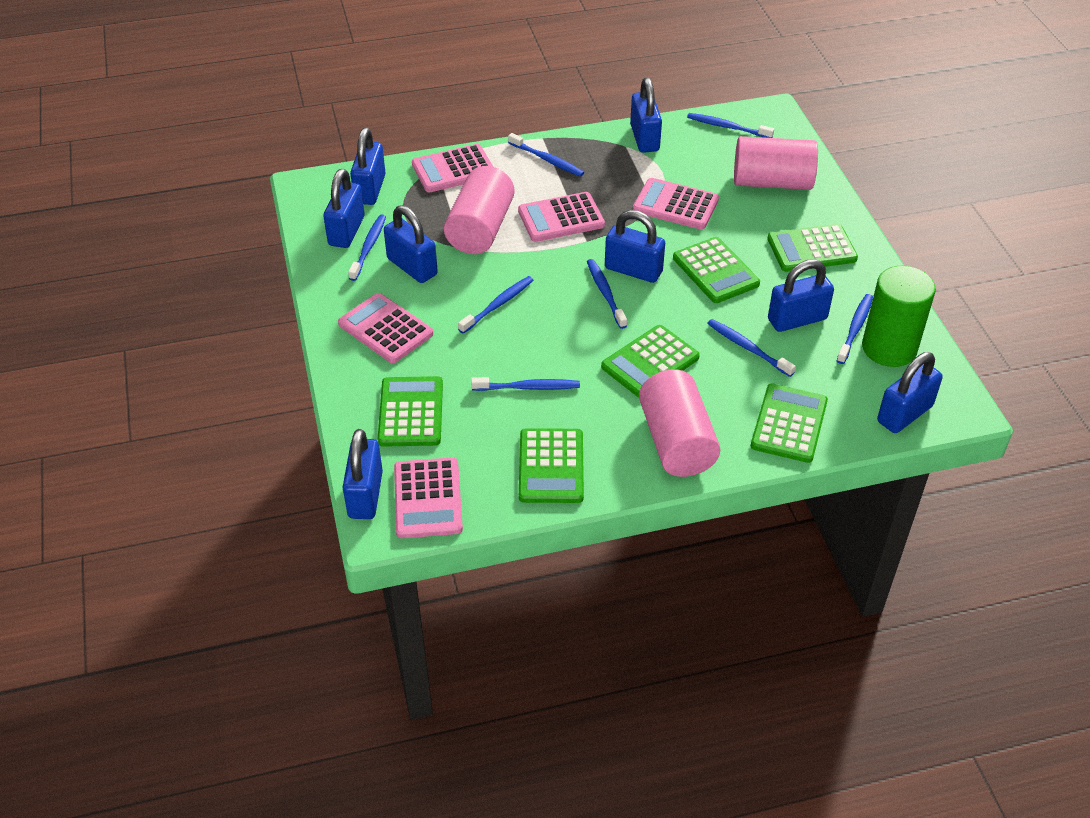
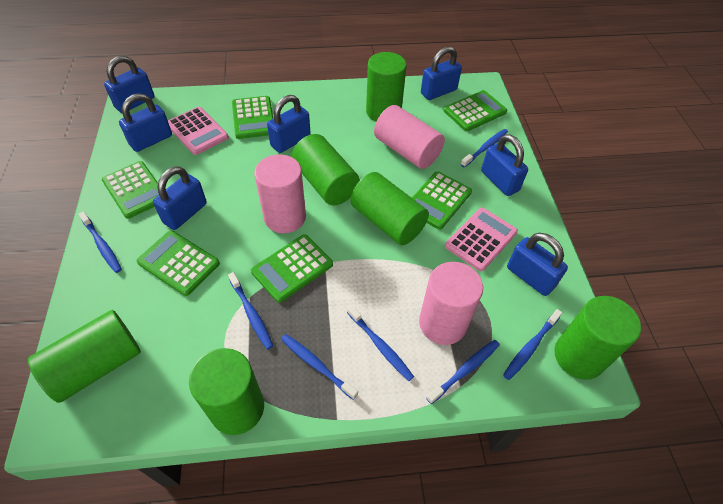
blue padlock: 8 -> 7
blue toothbrush: 8 -> 7
green cylinder: 1 -> 6
pink calculator: 5 -> 2

